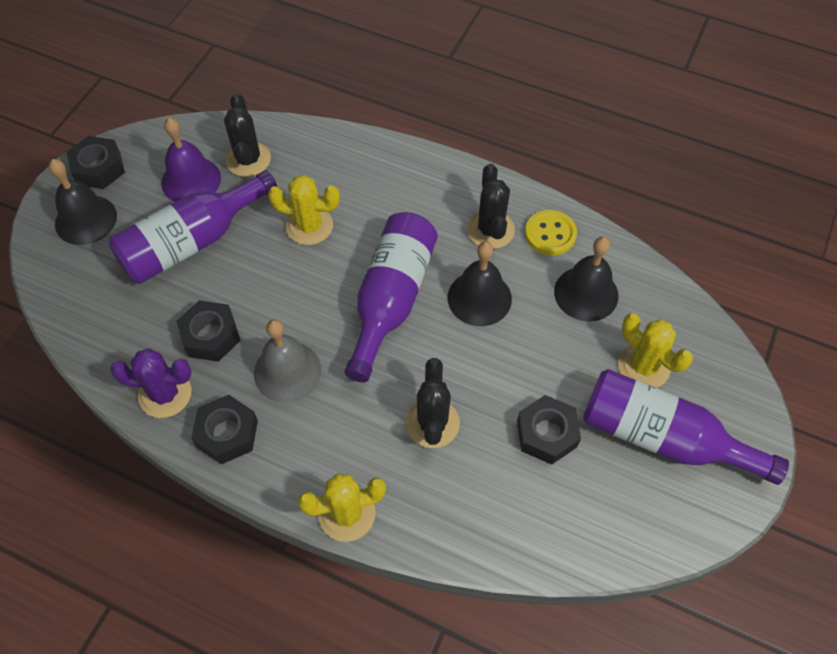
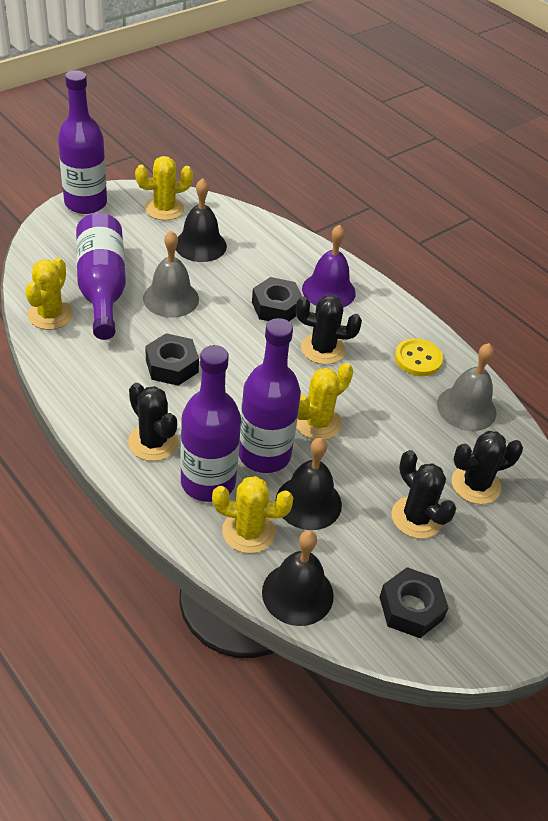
black cactus: 3 -> 4
black nut: 4 -> 3
grey bell: 1 -> 2
purple bottle: 3 -> 4
purple cactus: 1 -> 0
yellow cactus: 3 -> 4

